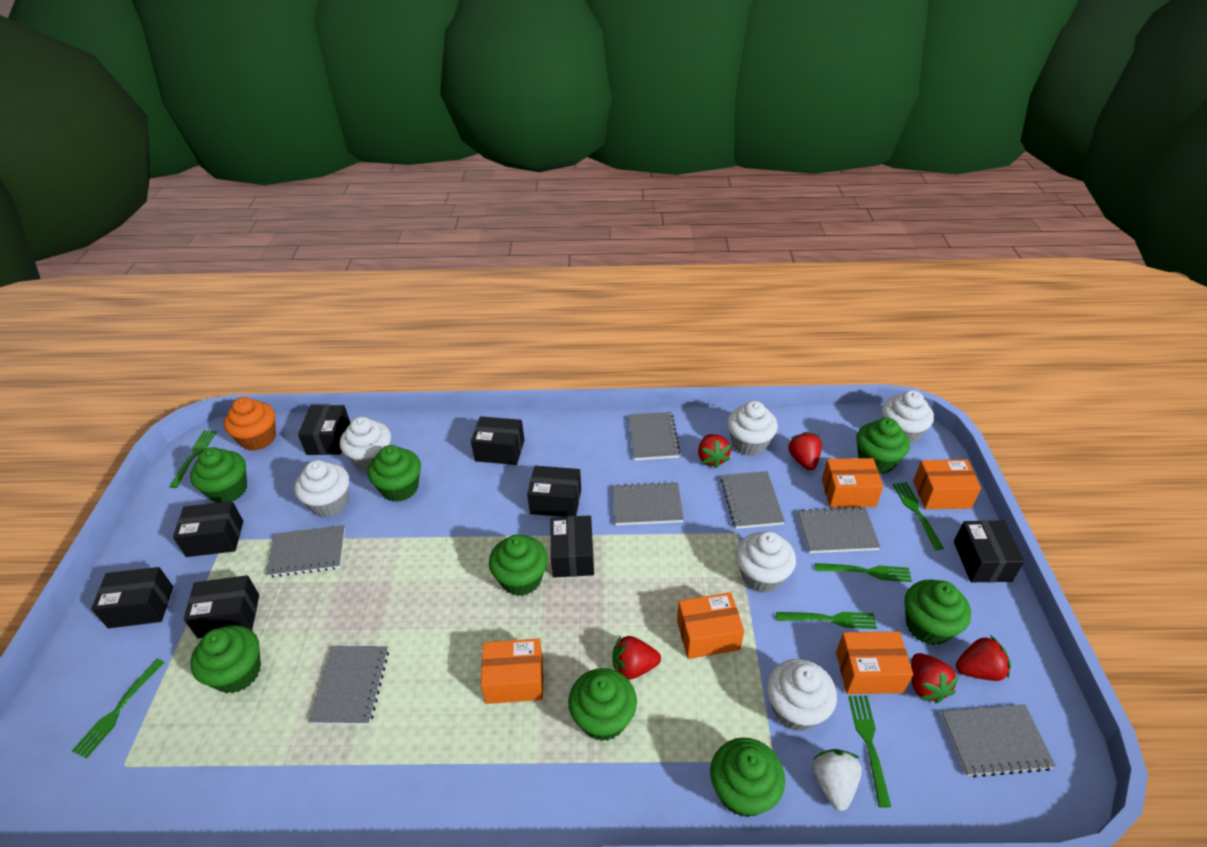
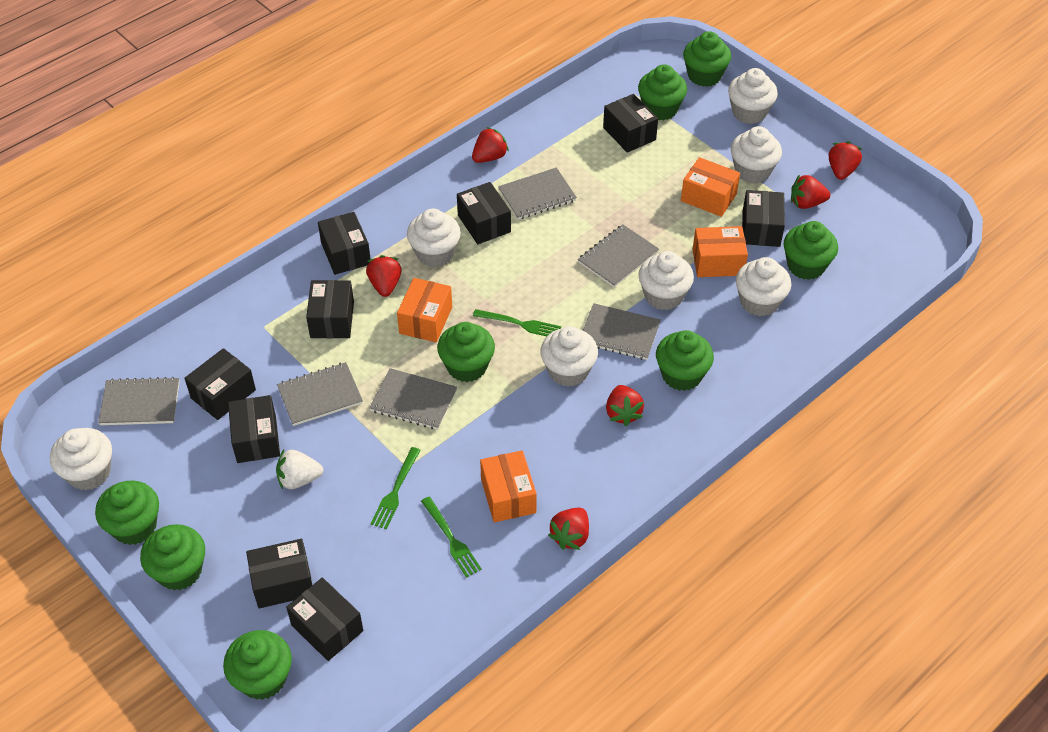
black box: 8 -> 9
green fork: 6 -> 3
grey notebook: 7 -> 6
orange box: 5 -> 4
orange cupcake: 1 -> 0
red strawberry: 5 -> 6
white cupcake: 6 -> 7

